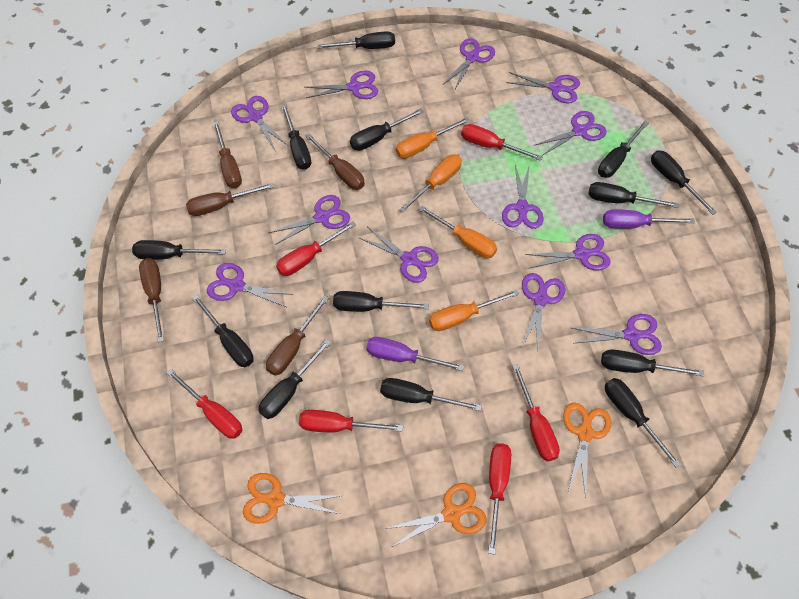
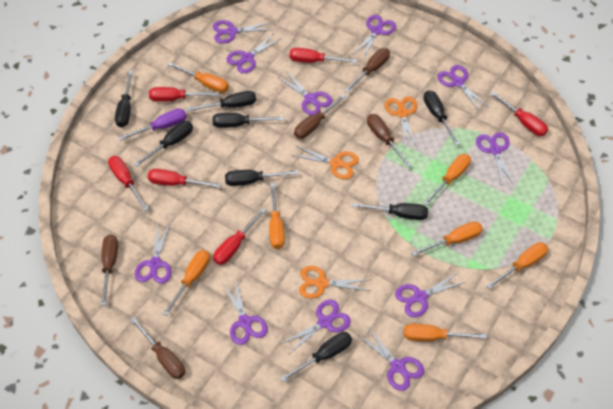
black screwdriver: 13 -> 8
orange screwdriver: 4 -> 7
purple scissors: 12 -> 11
purple screwdriver: 2 -> 1

